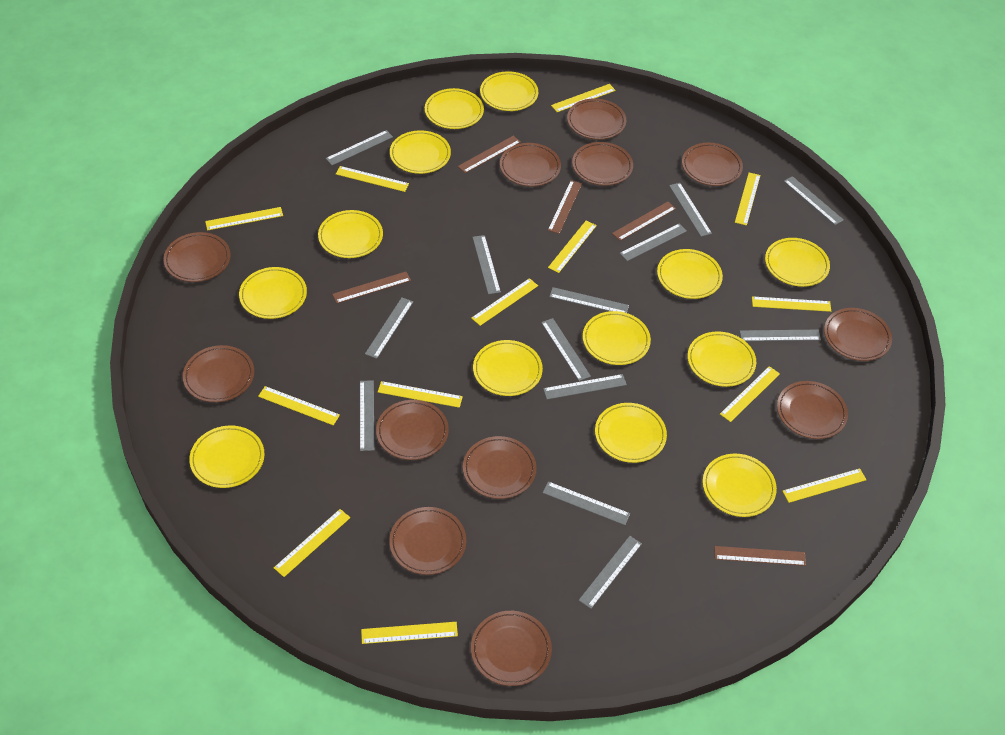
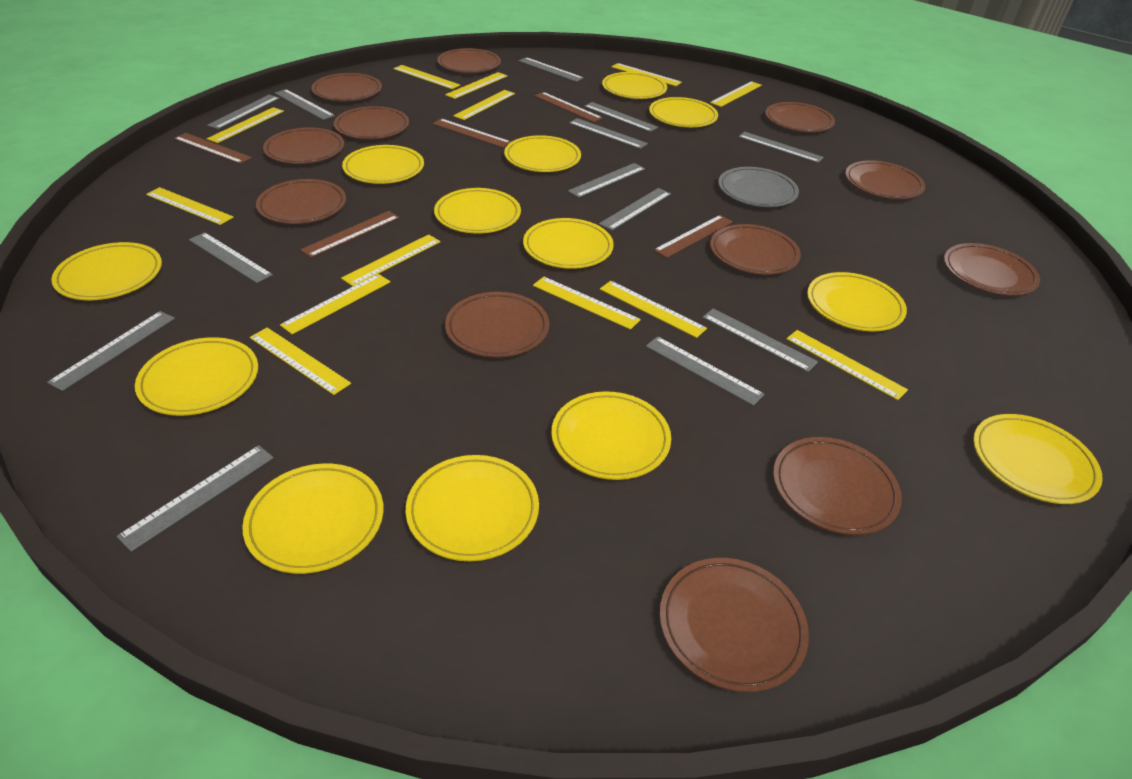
grey plate: 0 -> 1

